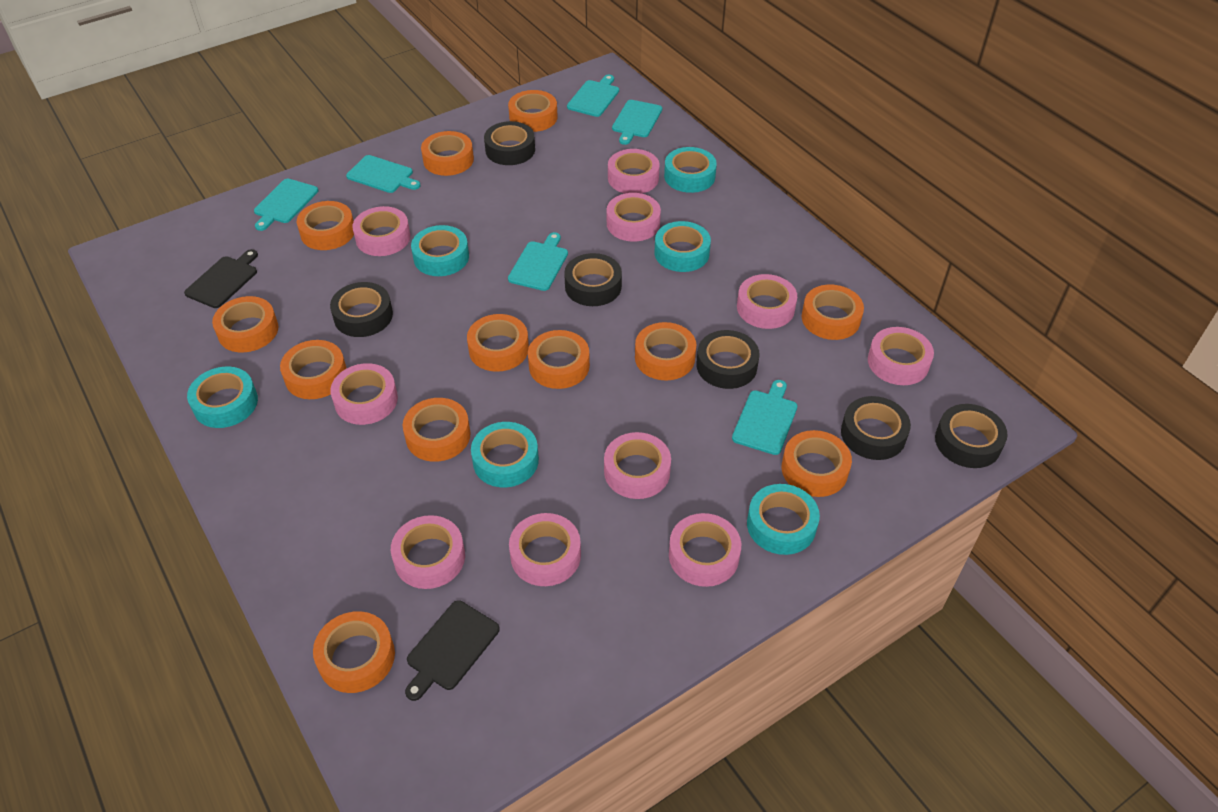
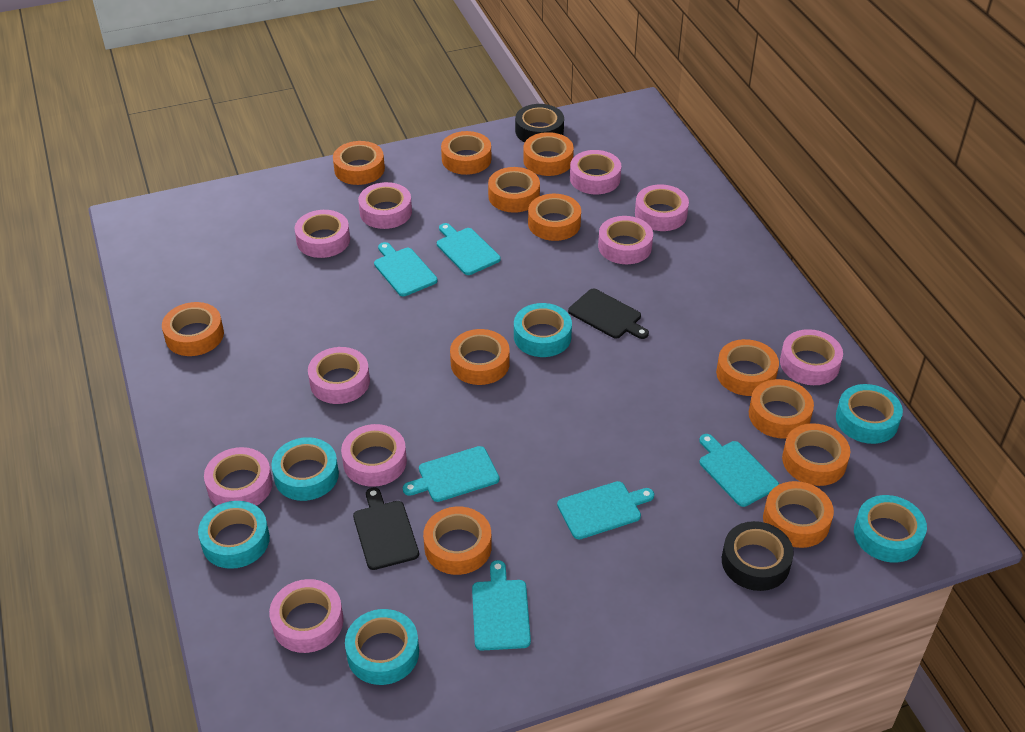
black tape: 6 -> 2

